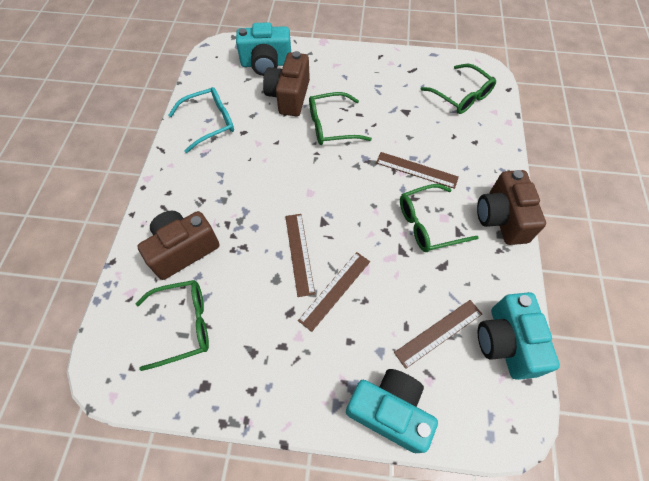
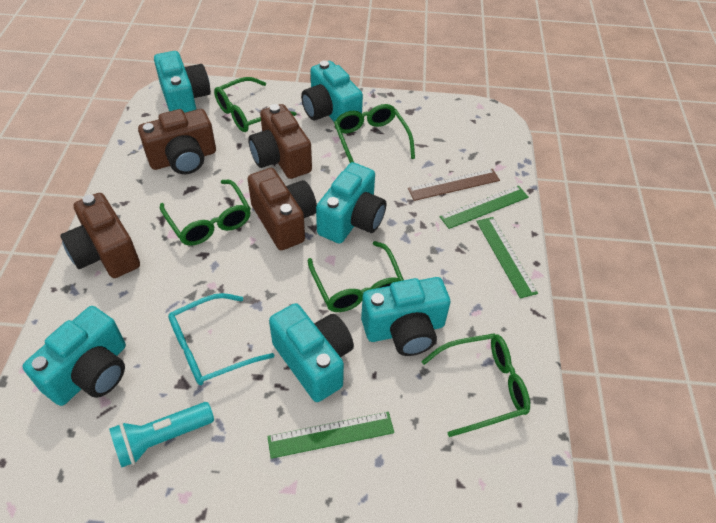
brown camera: 3 -> 4
brown ruler: 4 -> 1
green glasses: 4 -> 5
green ruler: 0 -> 3
turquoise camera: 3 -> 6
turquoise flashlight: 0 -> 1

